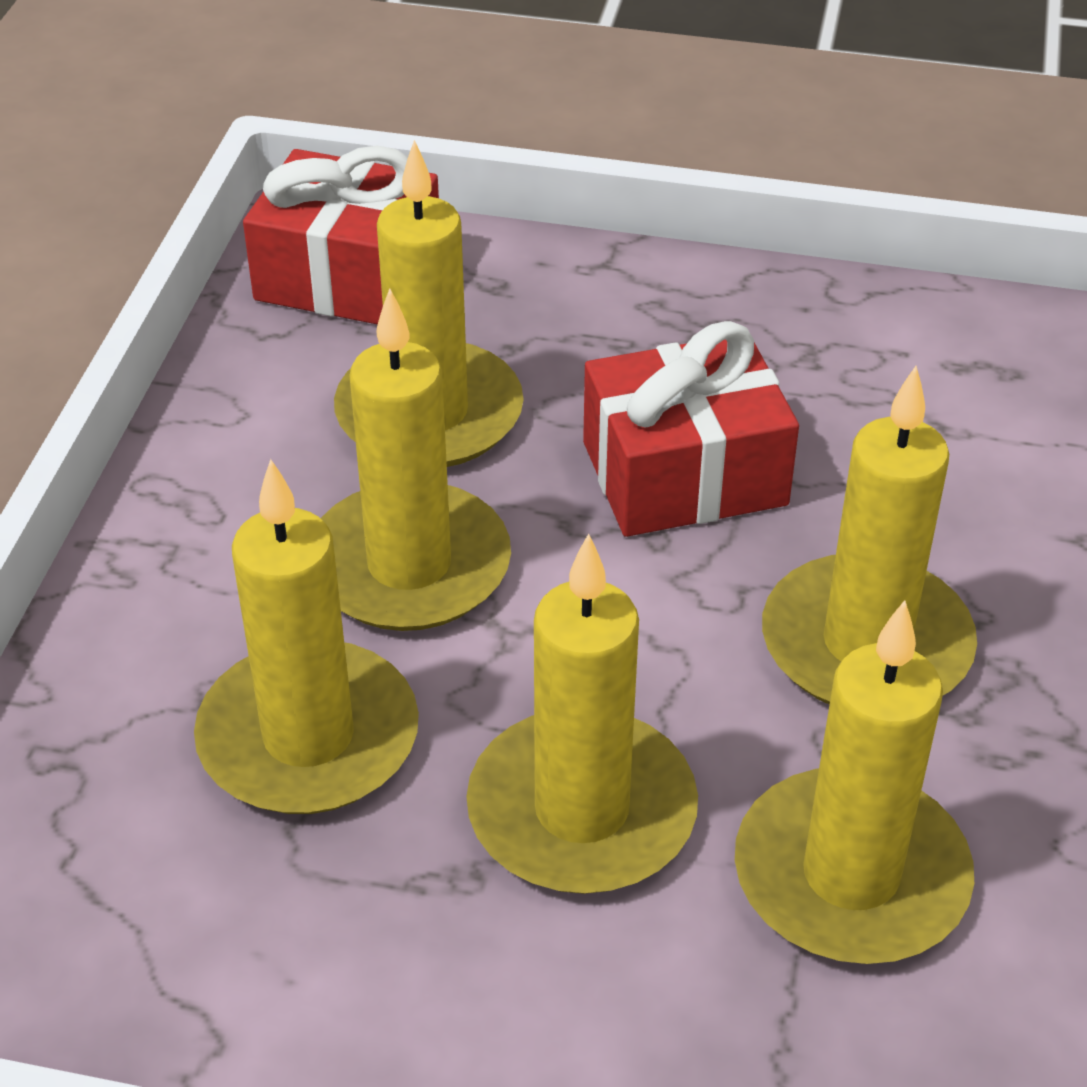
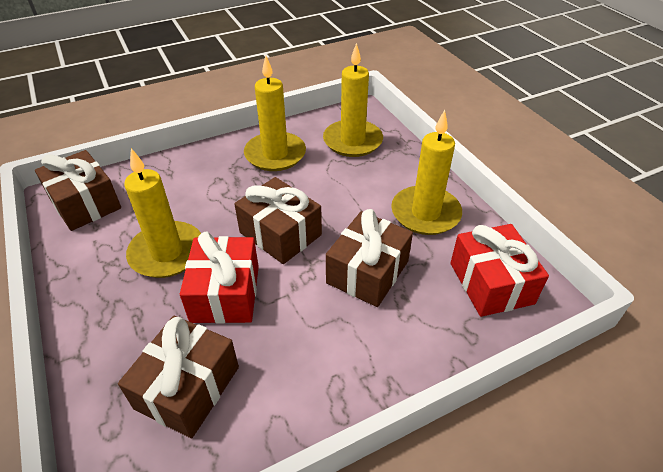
brown gift: 0 -> 4
yellow candle: 6 -> 4

